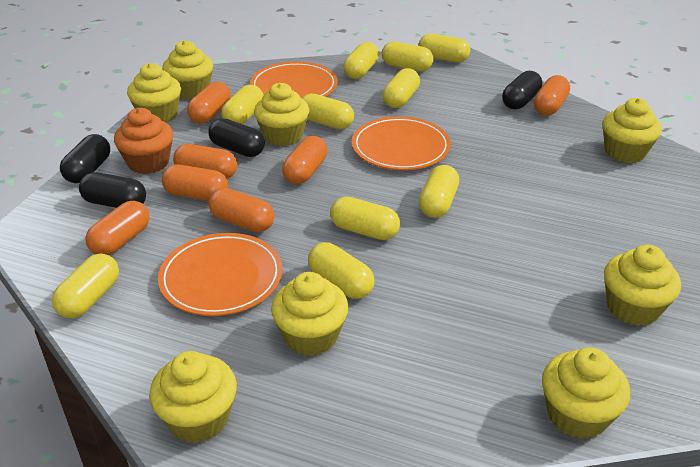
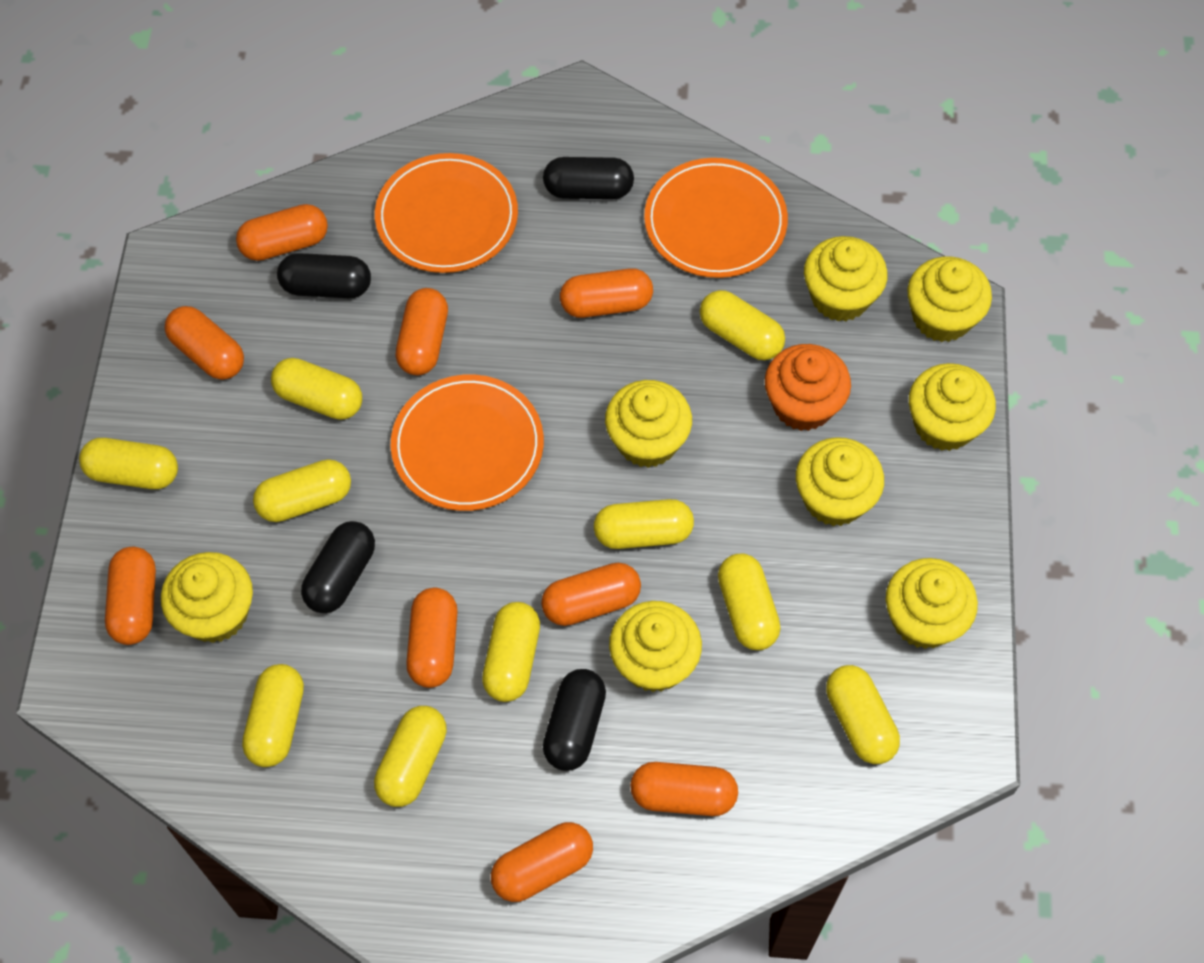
orange capsule: 7 -> 9

